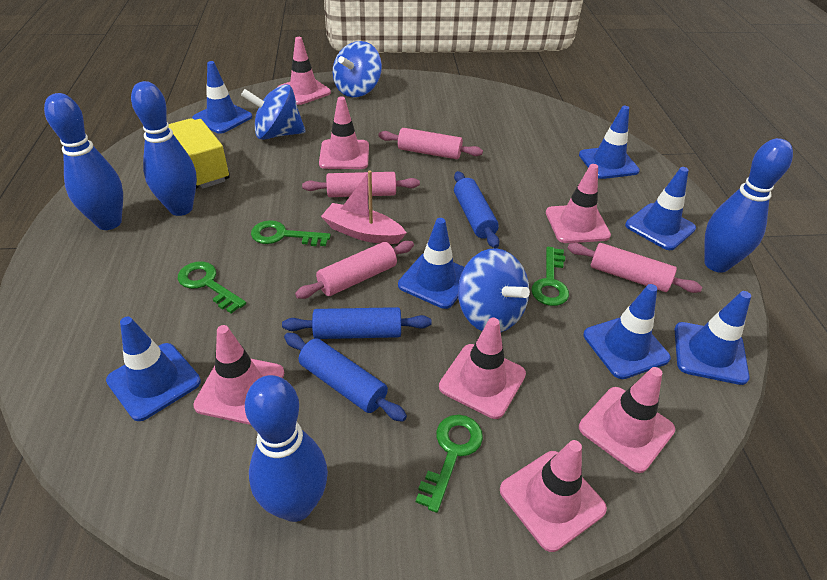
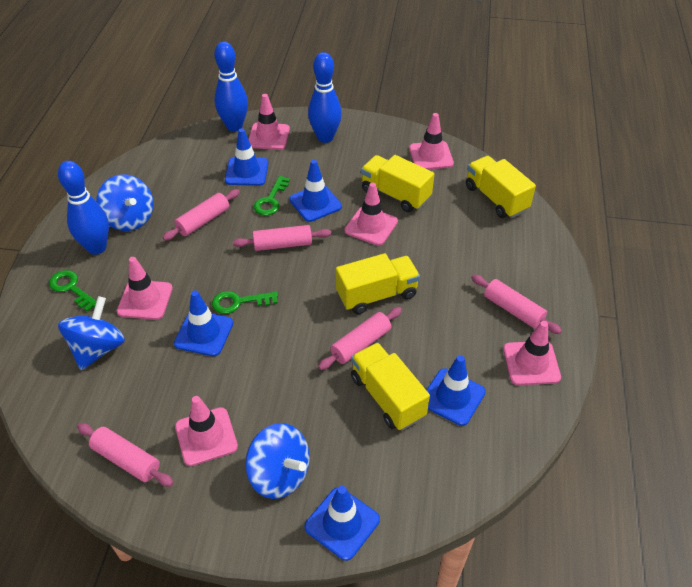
blue bowling pin: 4 -> 3
blue rolling pin: 3 -> 0
blue traffic cone: 7 -> 5
green key: 4 -> 3
pink boat: 1 -> 0
pink rolling pin: 4 -> 5
pink traffic cone: 7 -> 6
yellow truck: 1 -> 4

